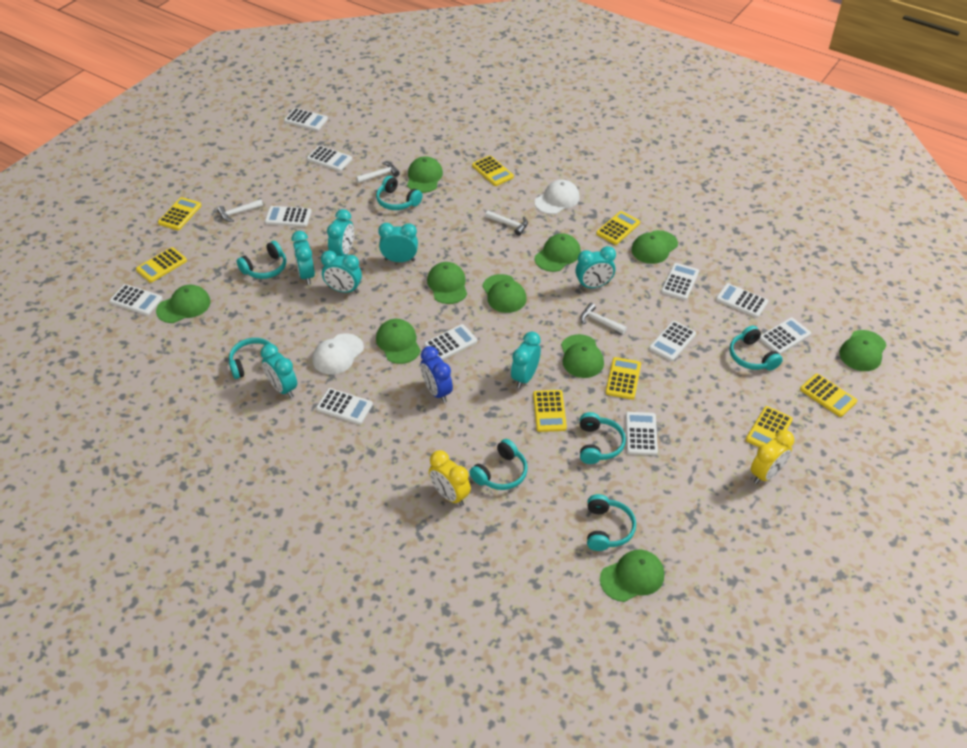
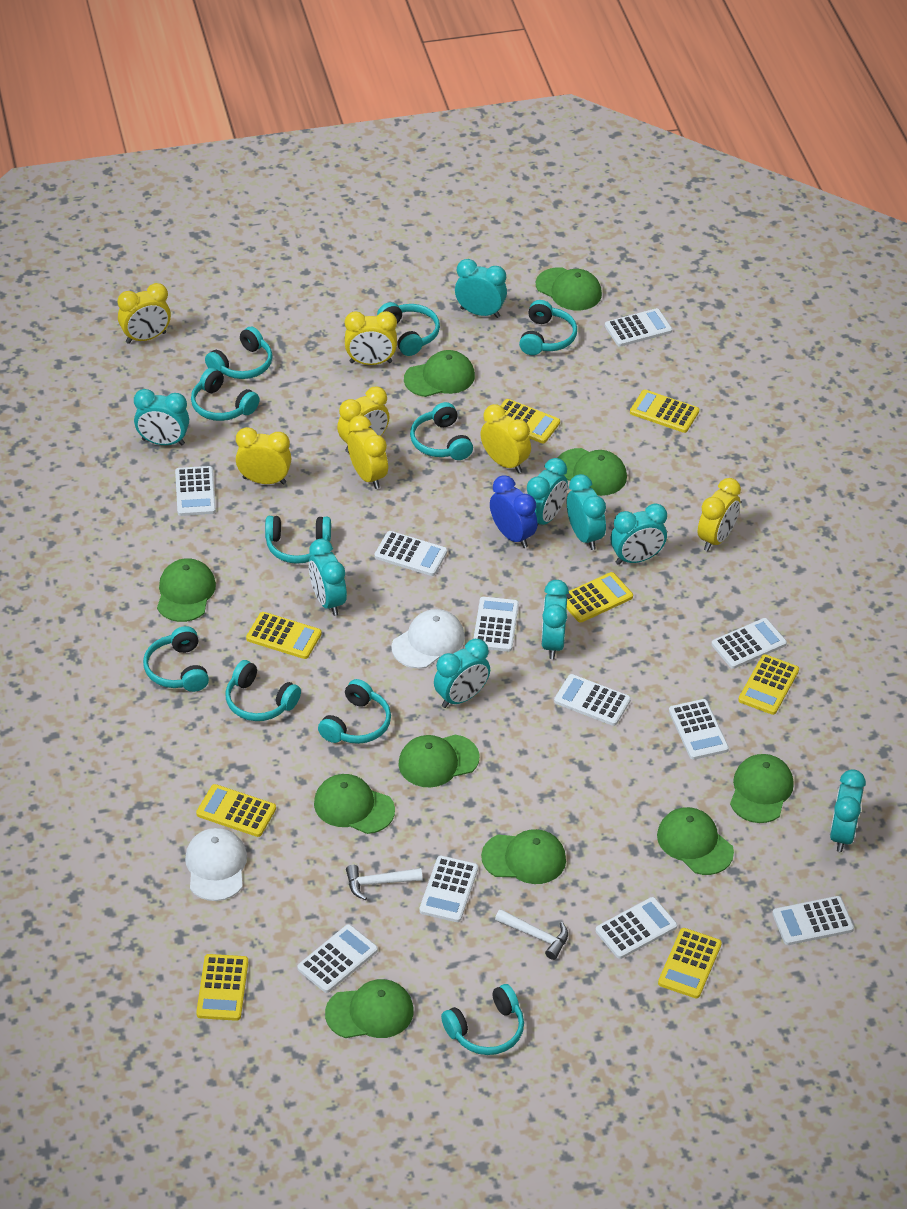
turquoise clock: 7 -> 9
turquoise headphones: 7 -> 10
white hammer: 4 -> 2
yellow clock: 2 -> 7

